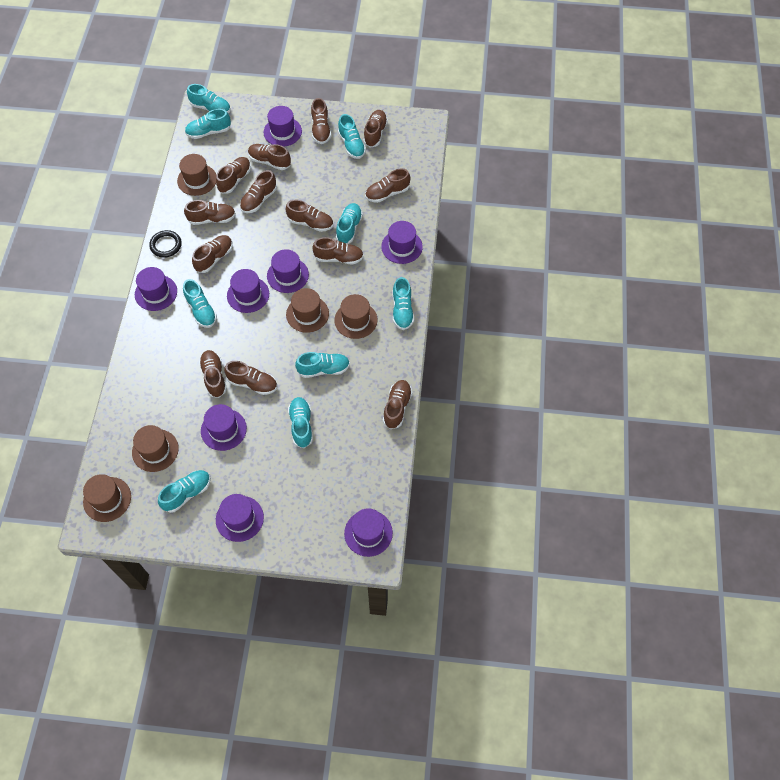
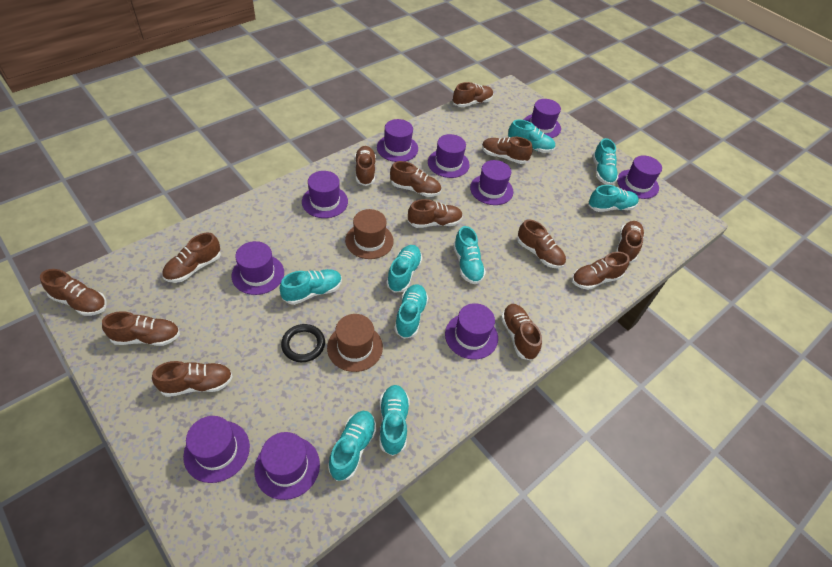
brown hat: 5 -> 2
purple hat: 8 -> 10

